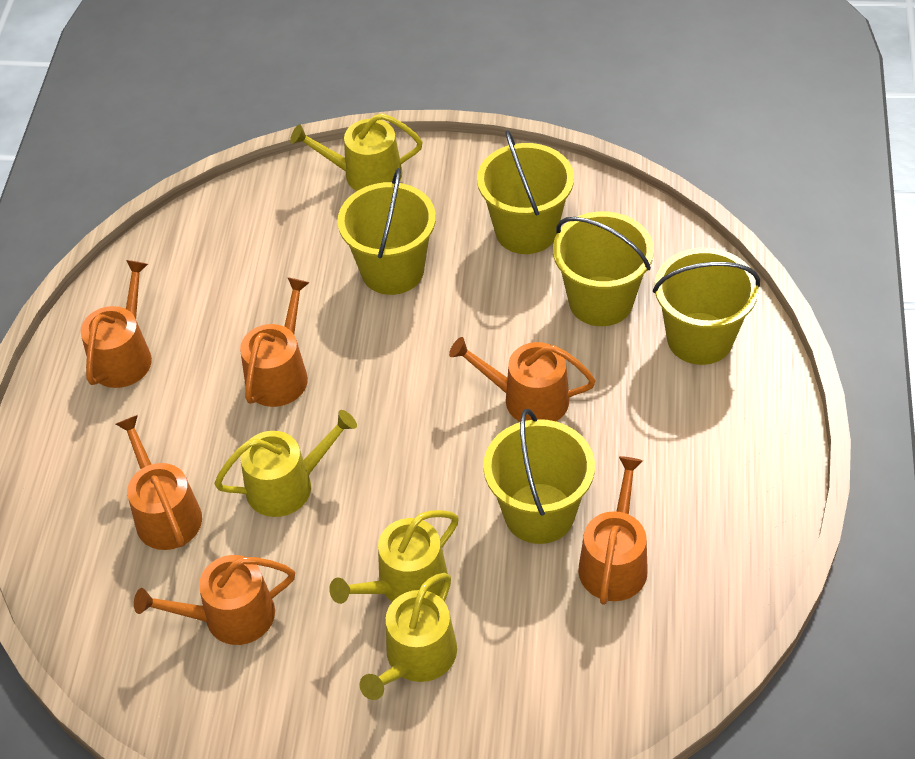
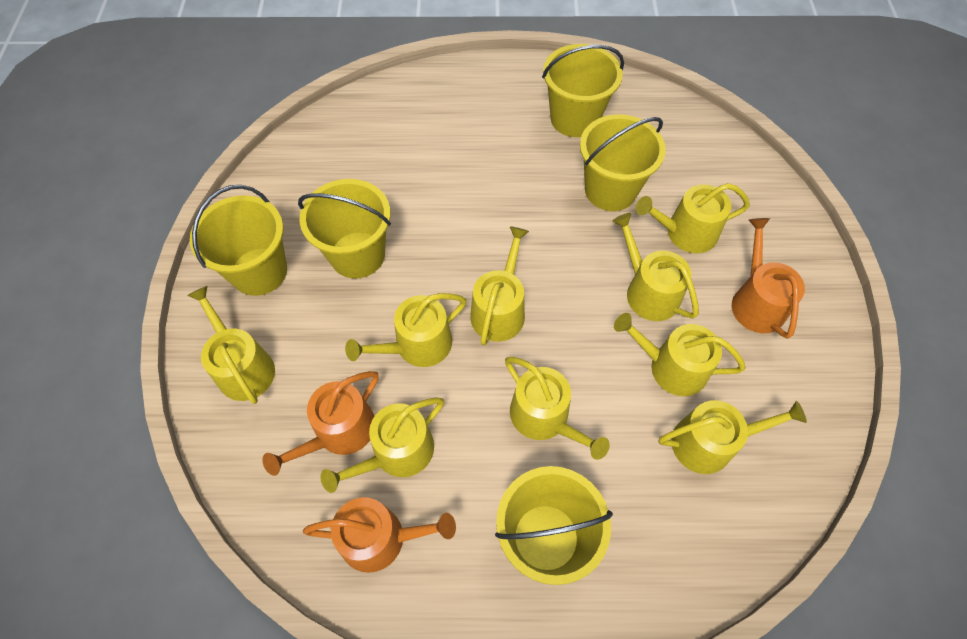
orange watering can: 6 -> 3
yellow watering can: 4 -> 9

